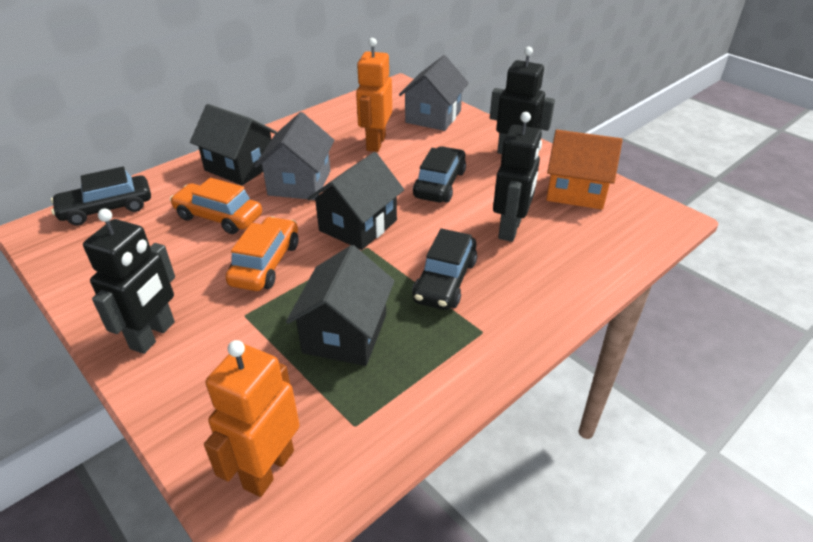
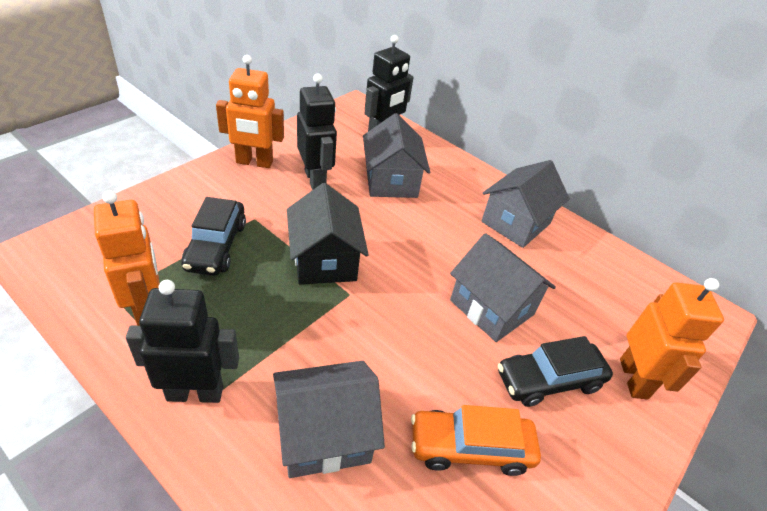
black car: 3 -> 2
black house: 3 -> 1
grey house: 2 -> 4
orange car: 2 -> 1
orange house: 1 -> 0
orange robot: 2 -> 3

